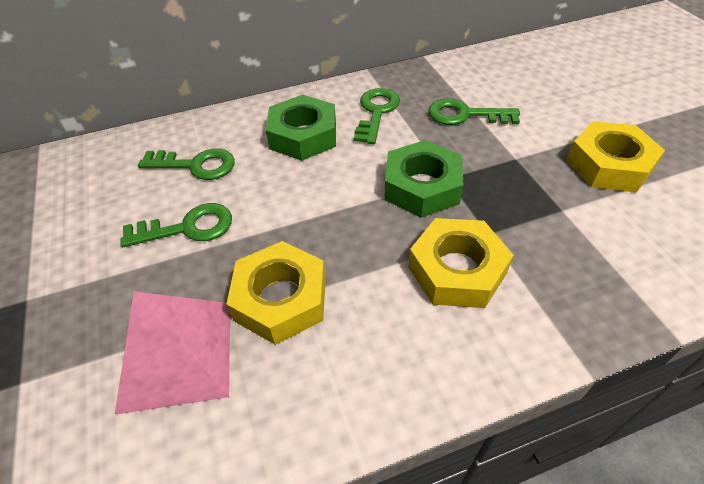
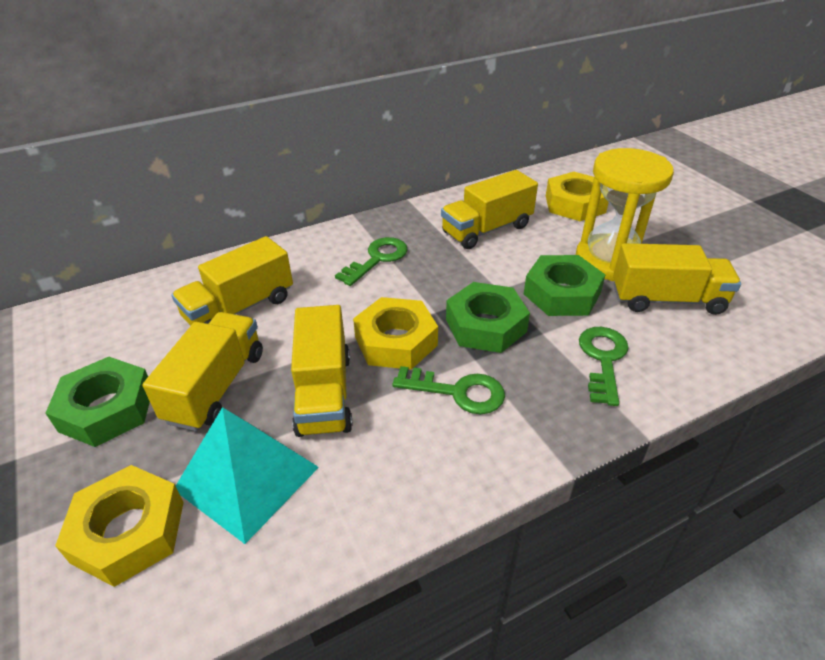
green key: 4 -> 3
green nut: 2 -> 3
pink pyramid: 1 -> 0
turquoise pyramid: 0 -> 1
yellow hourglass: 0 -> 1
yellow truck: 0 -> 5

